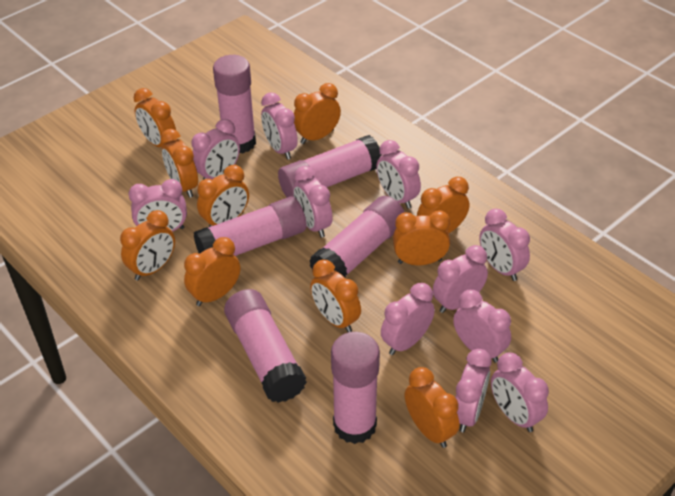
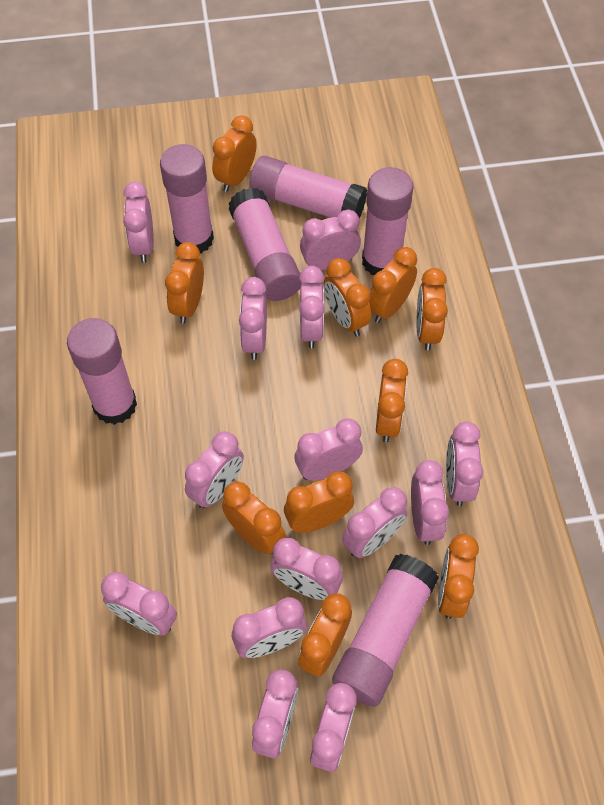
pink clock: 11 -> 14

